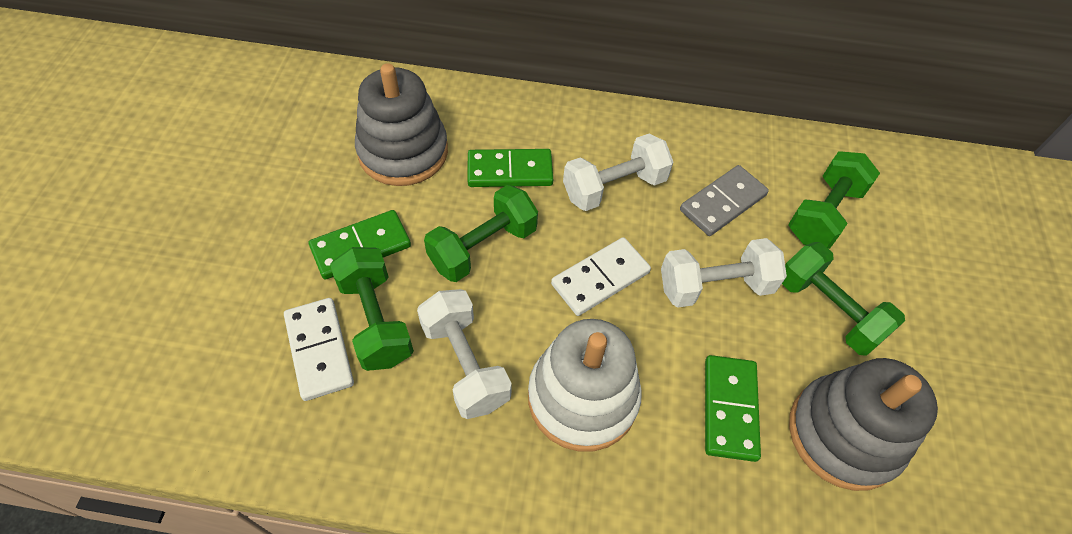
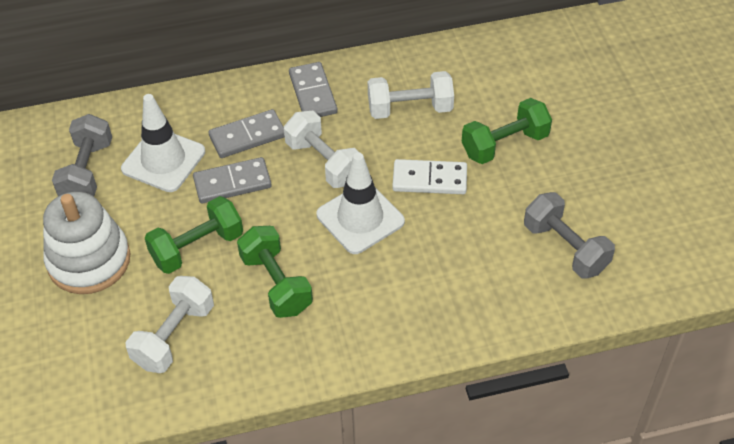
green domino: 3 -> 0
green dumbbell: 4 -> 3
grey domino: 1 -> 3
grey dumbbell: 0 -> 2
grey stacking toy: 2 -> 0
white domino: 2 -> 1
white traffic cone: 0 -> 2

